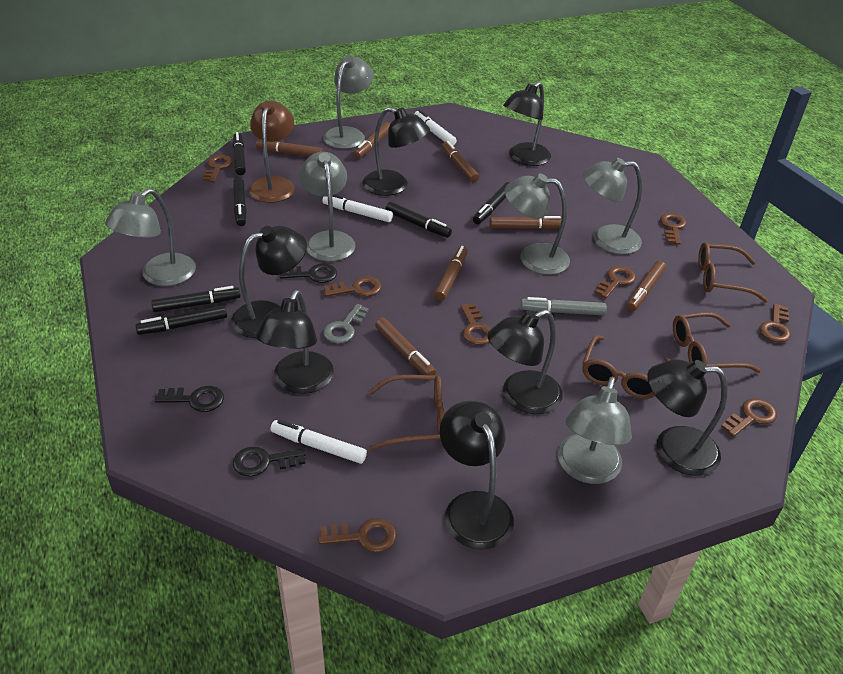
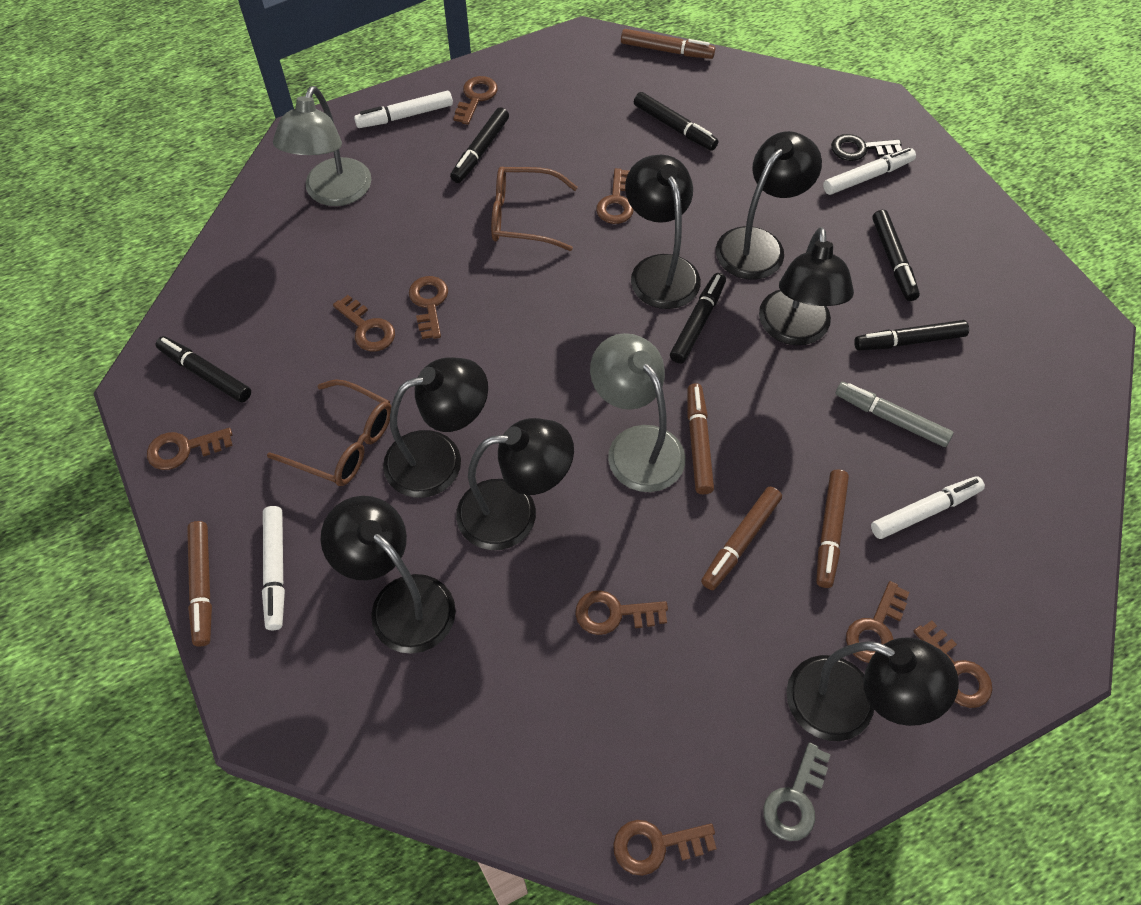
black key: 3 -> 1
brown glasses: 4 -> 2
brown key: 8 -> 9
brown lamp: 1 -> 0
brown marker: 7 -> 5
grey lamp: 6 -> 2
white marker: 3 -> 4

